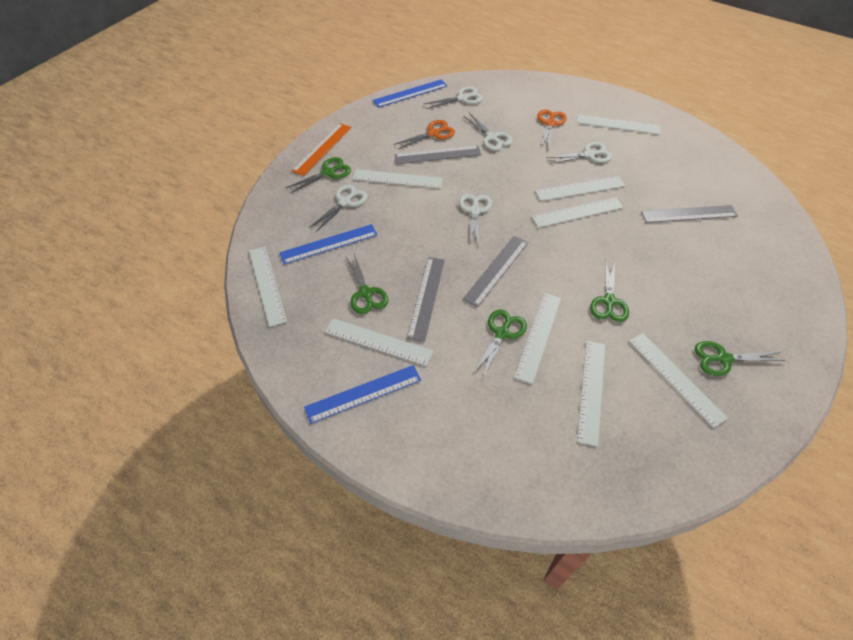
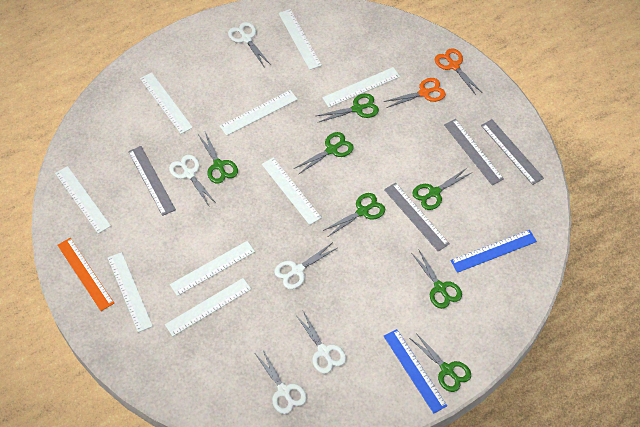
blue ruler: 3 -> 2
green scissors: 5 -> 7

